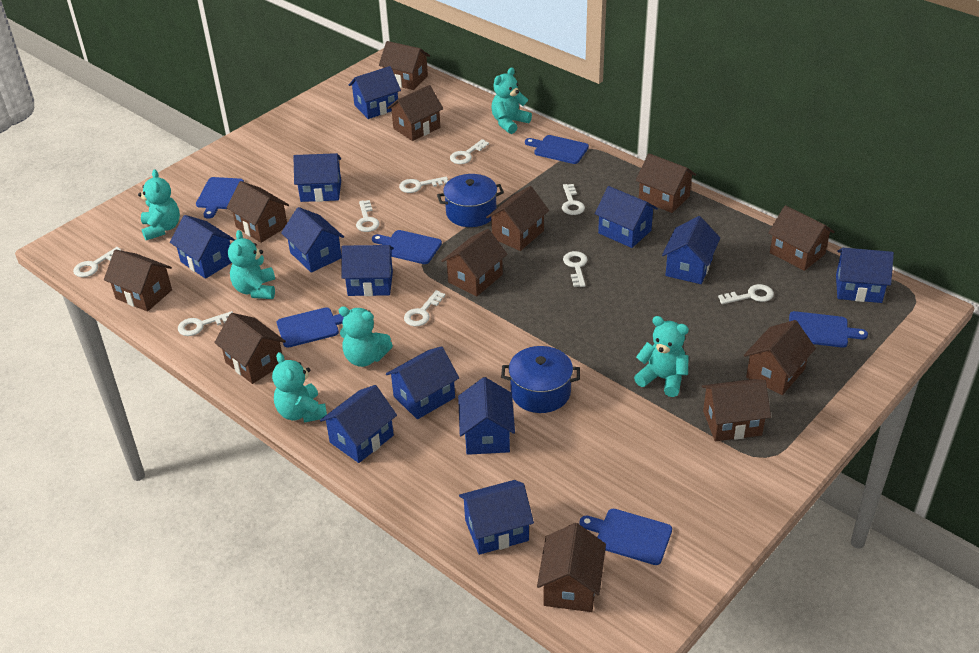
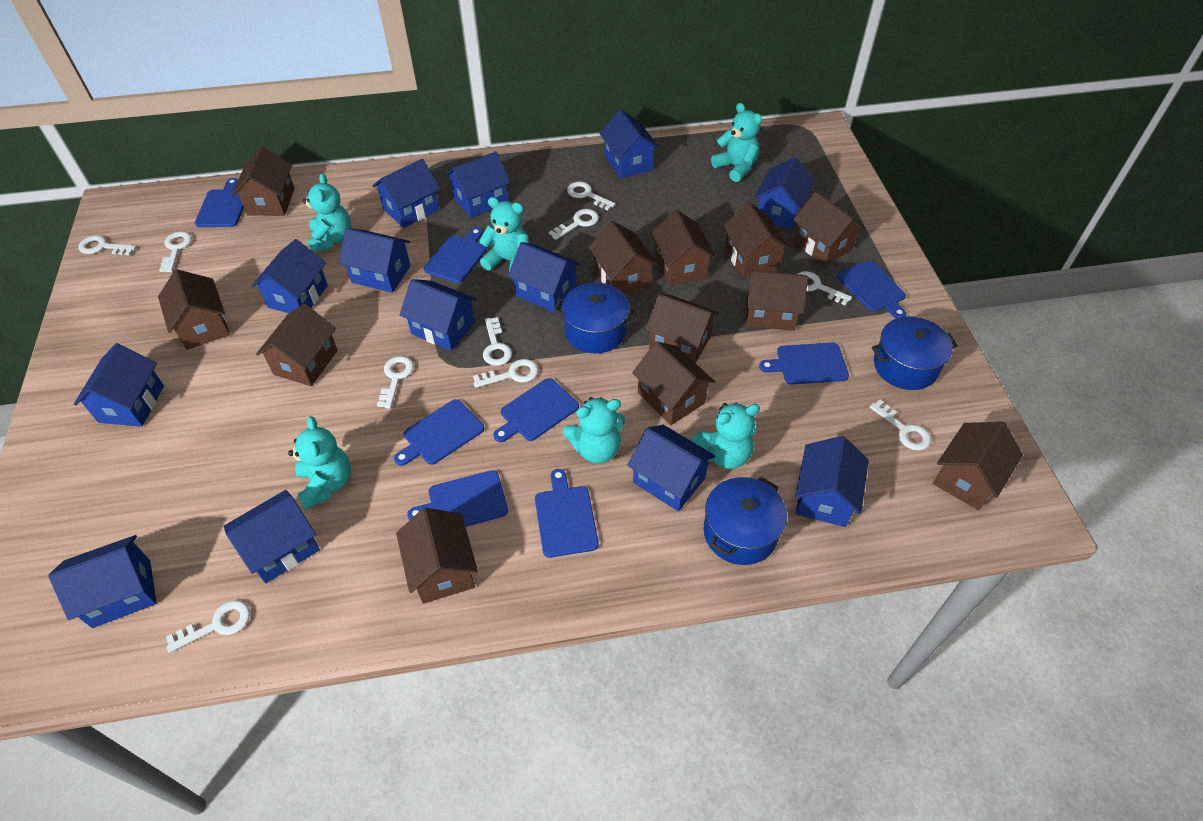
blue cutting board: 6 -> 8
blue house: 12 -> 13
blue pot: 2 -> 3
white key: 9 -> 10

